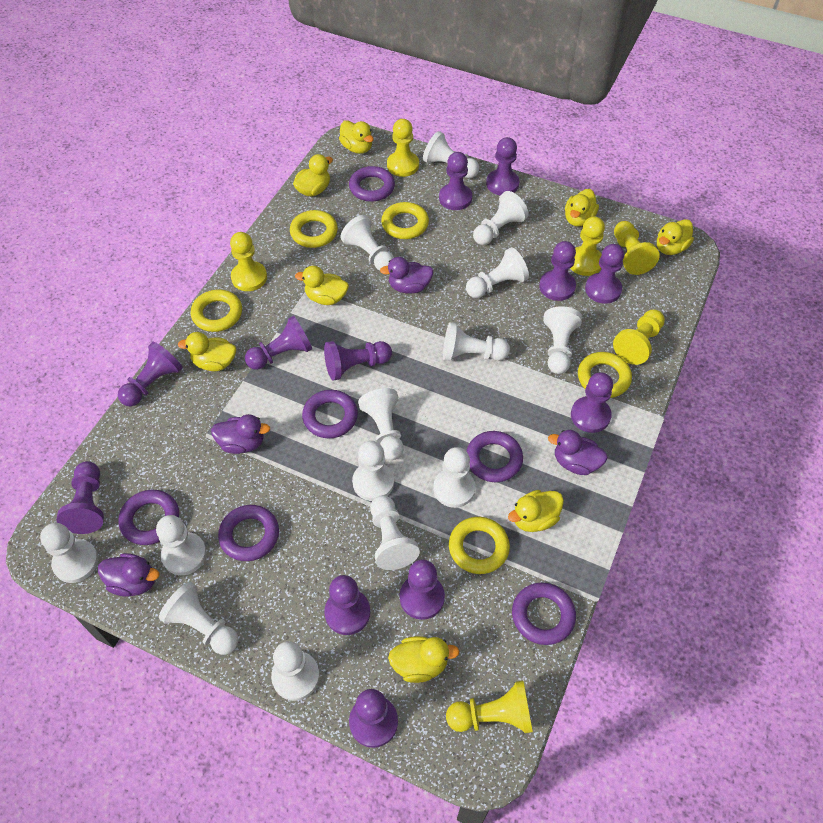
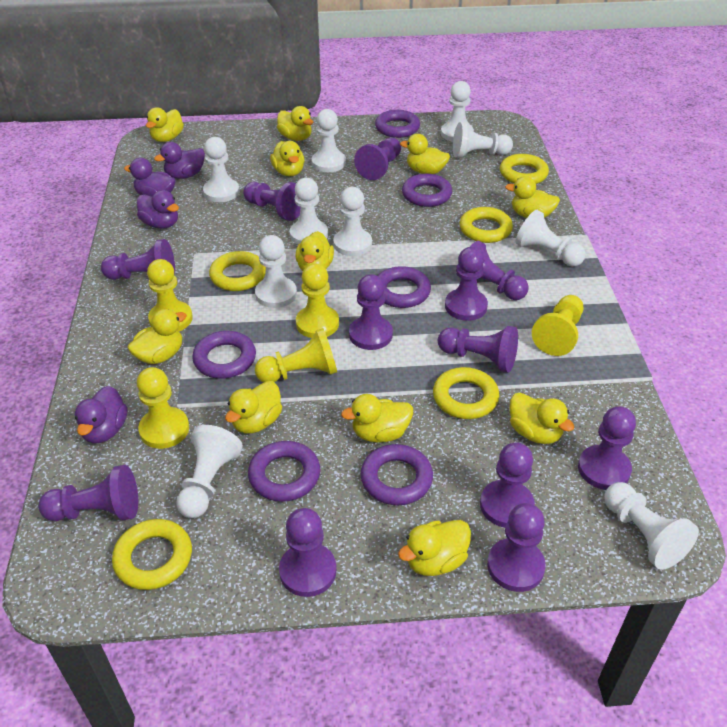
white pawn: 14 -> 10
yellow duck: 8 -> 11
yellow pawn: 6 -> 5

